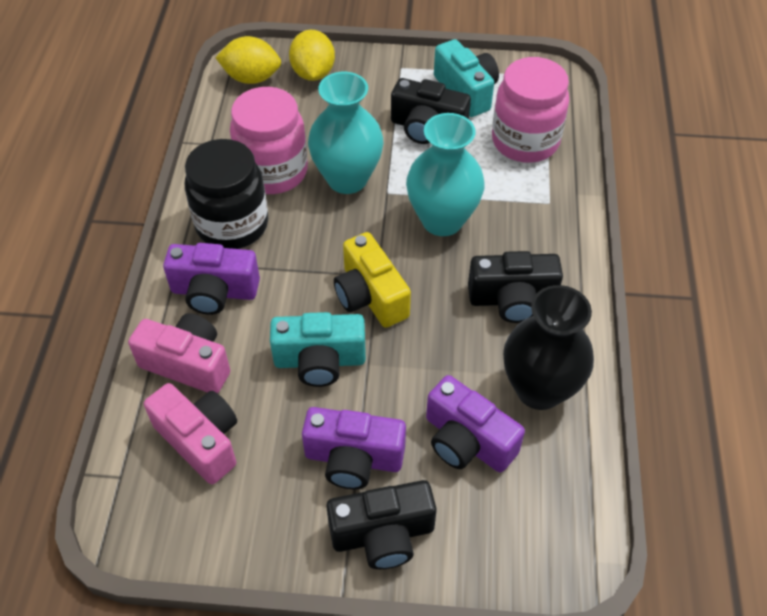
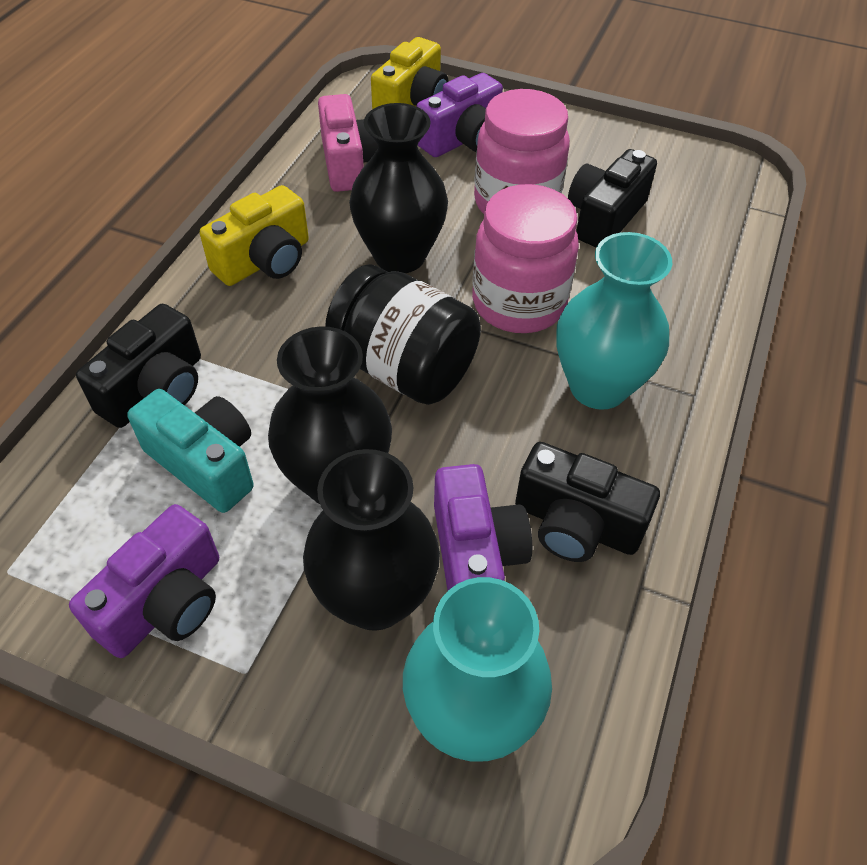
black vase: 1 -> 3
pink camera: 2 -> 1
turquoise camera: 2 -> 1
yellow camera: 1 -> 2
yellow lemon: 2 -> 0

